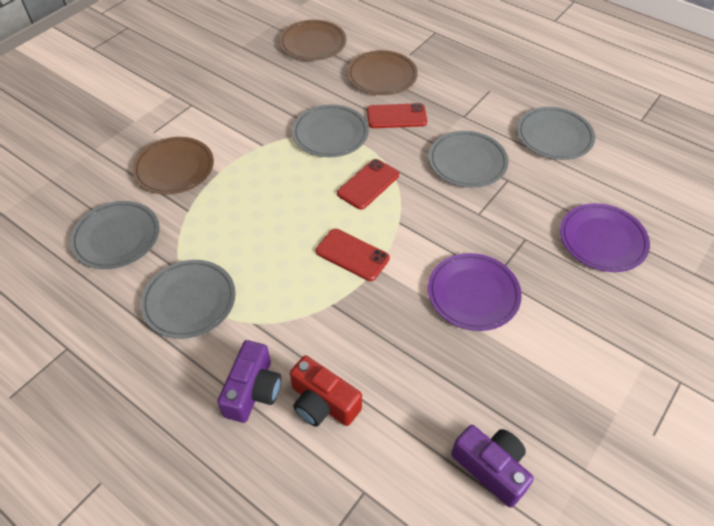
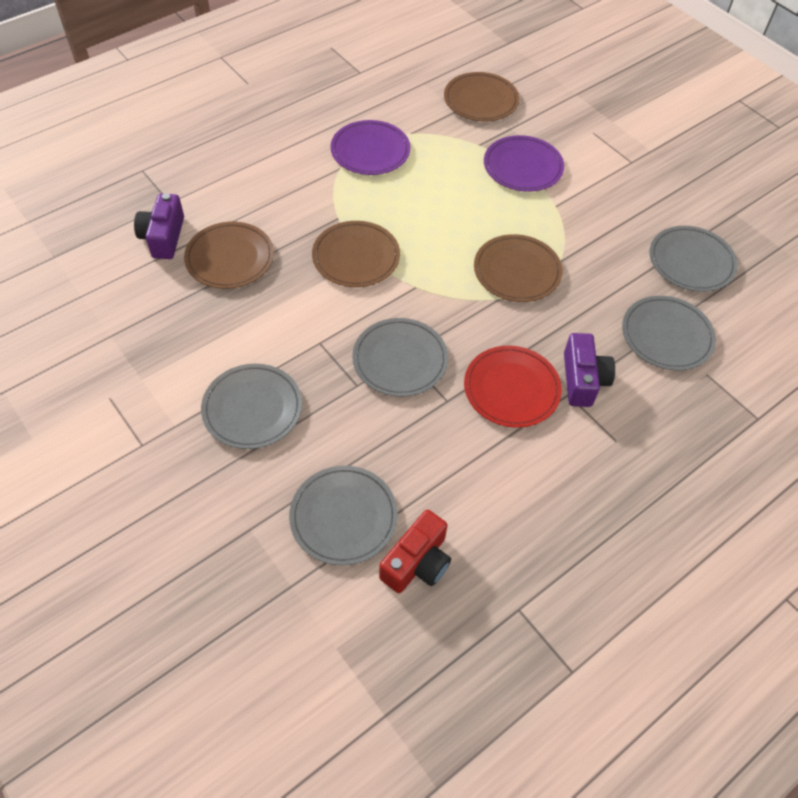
brown plate: 3 -> 4
red phone: 3 -> 0
red plate: 0 -> 1

